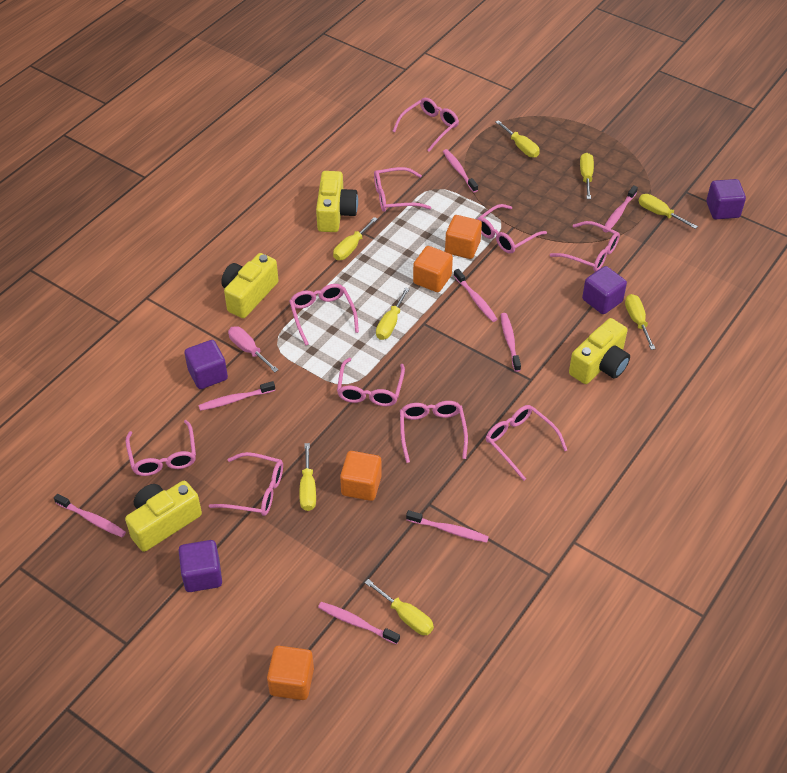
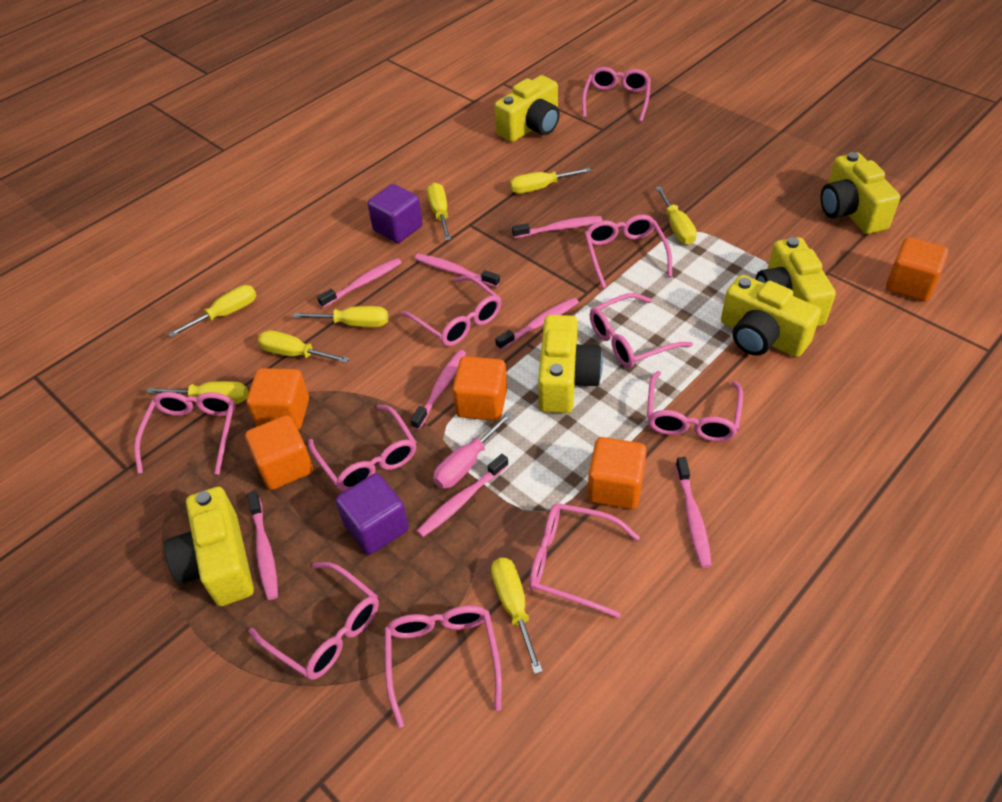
orange cube: 4 -> 5
purple cube: 4 -> 2
yellow camera: 4 -> 6

